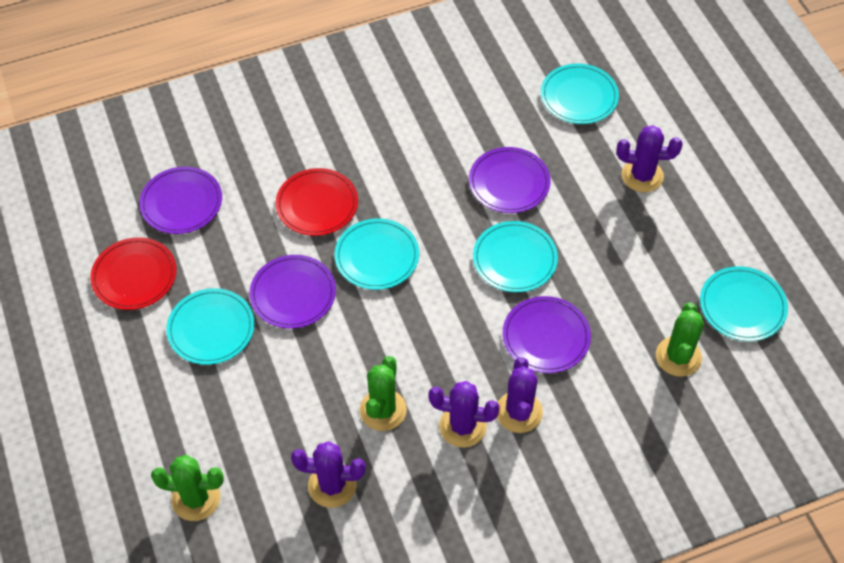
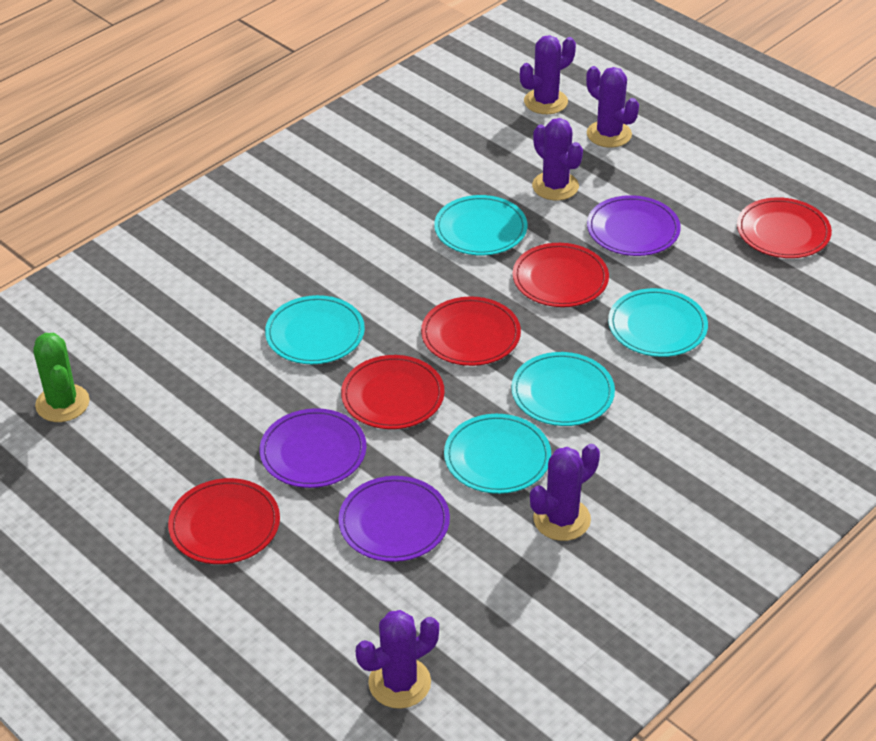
green cactus: 3 -> 1
purple cactus: 4 -> 5
purple plate: 4 -> 3
red plate: 2 -> 5

